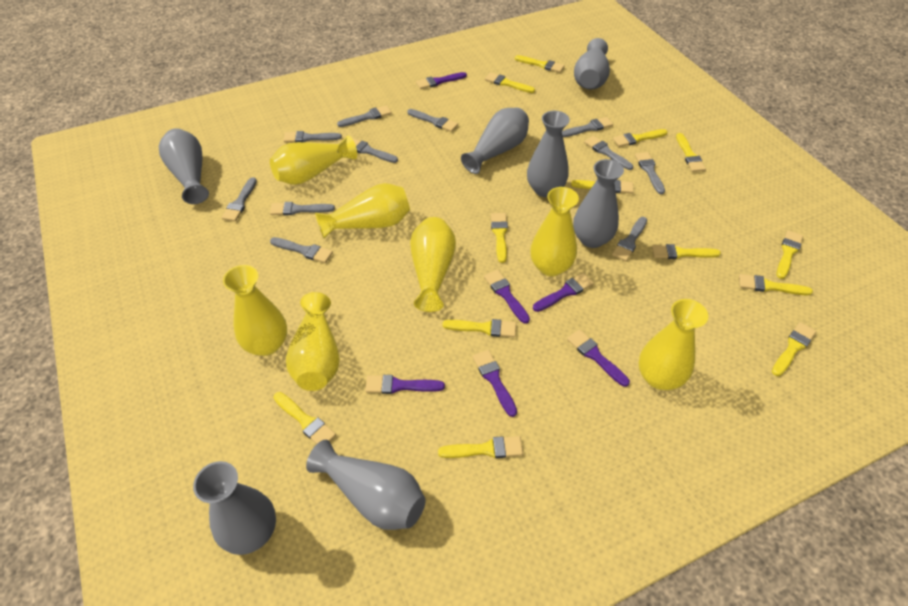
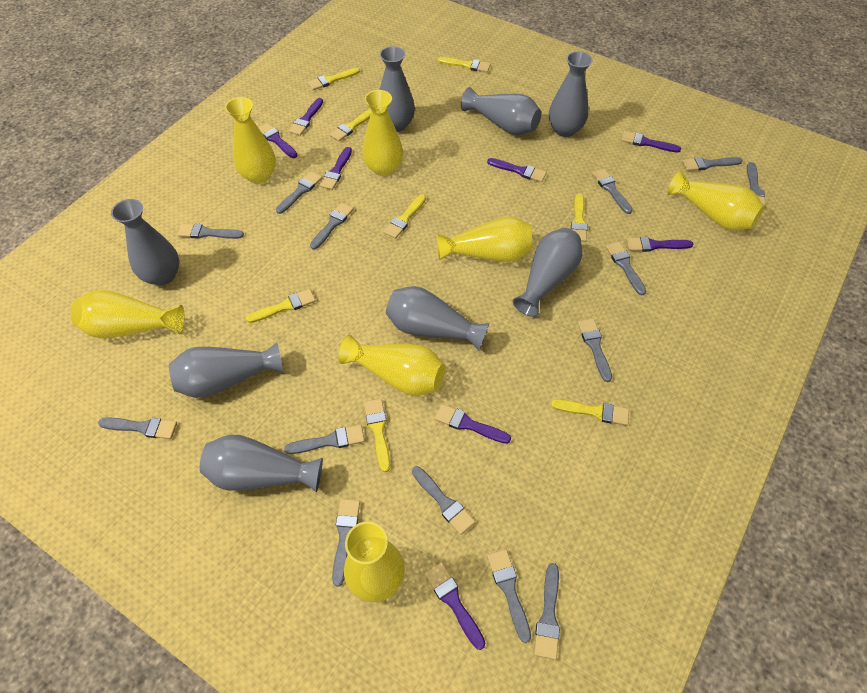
grey brush: 11 -> 14
grey vase: 7 -> 8
purple brush: 6 -> 8
yellow brush: 13 -> 8

